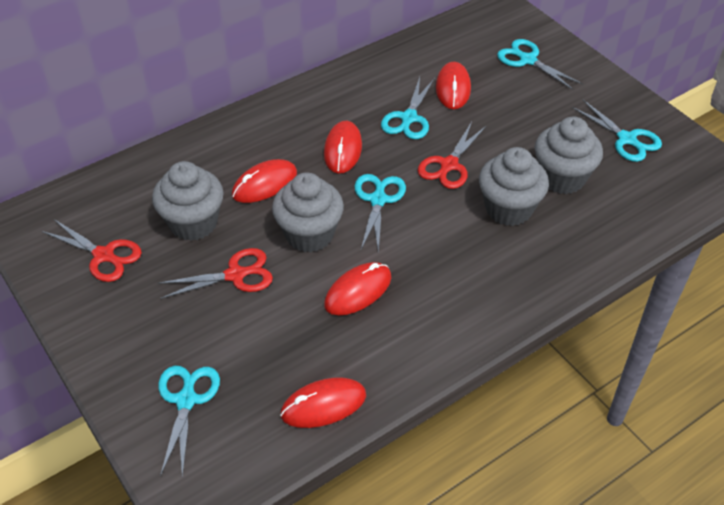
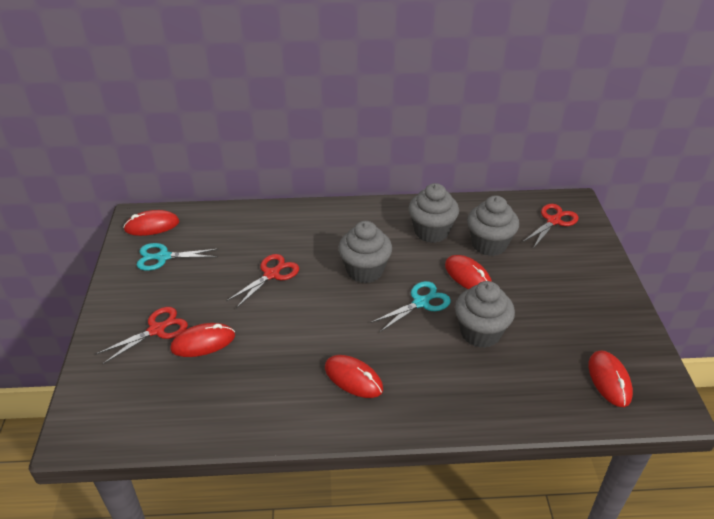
turquoise scissors: 5 -> 2

